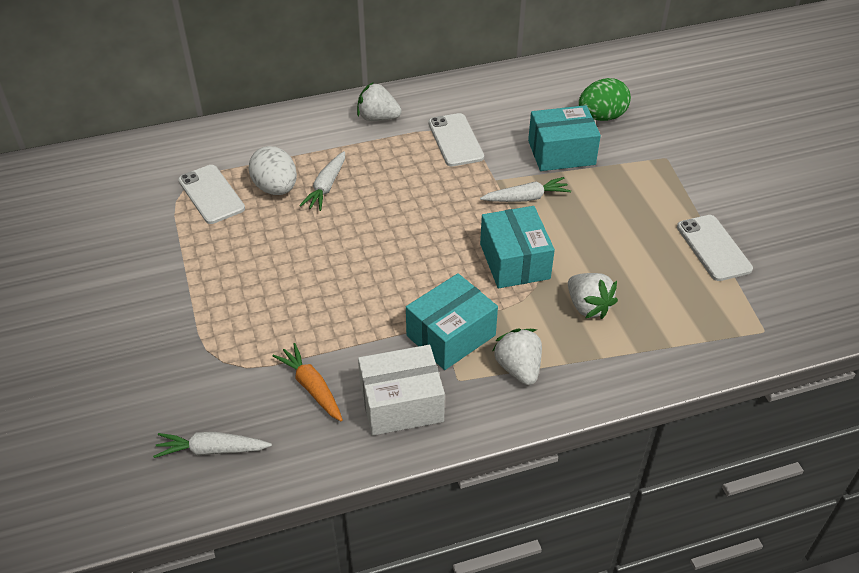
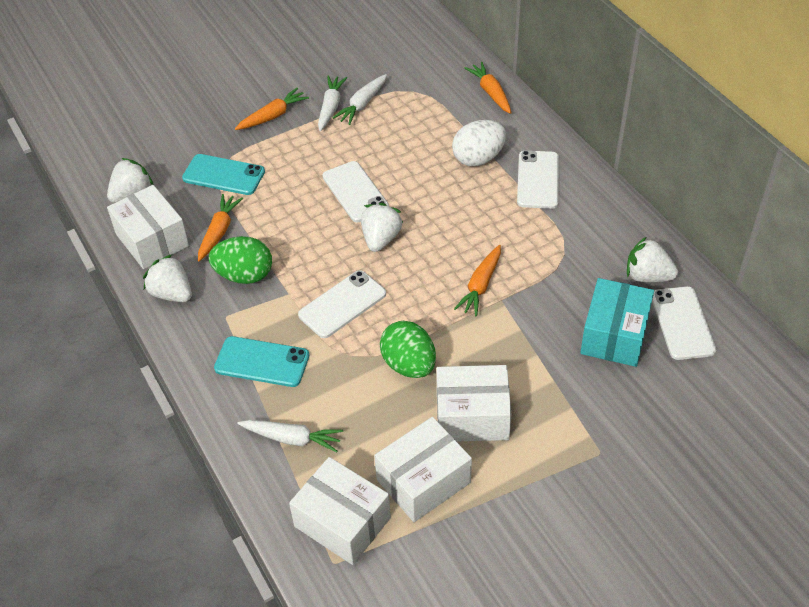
green egg: 1 -> 2
orange carrot: 1 -> 4
turquoise box: 3 -> 1
turquoise phone: 0 -> 2
white box: 1 -> 4
white phone: 3 -> 4
white strawberry: 3 -> 4

